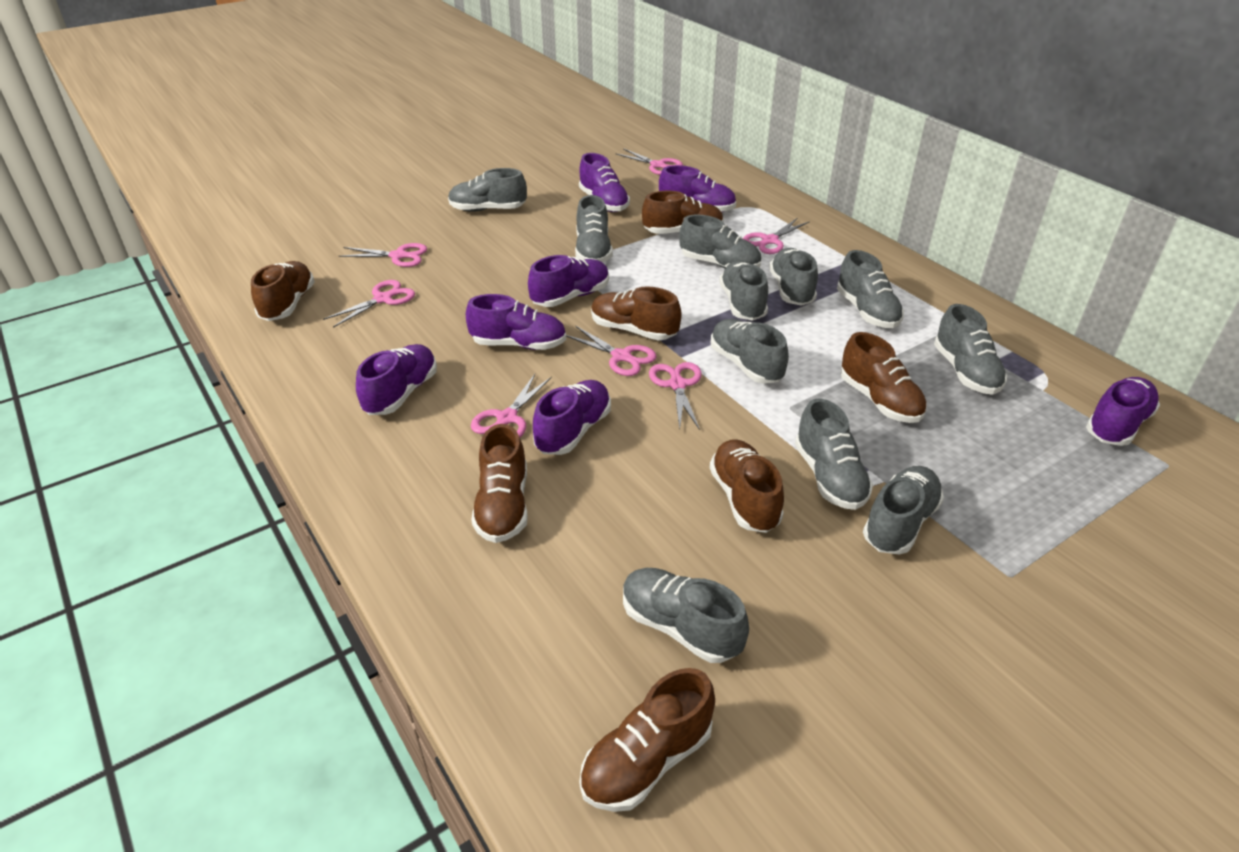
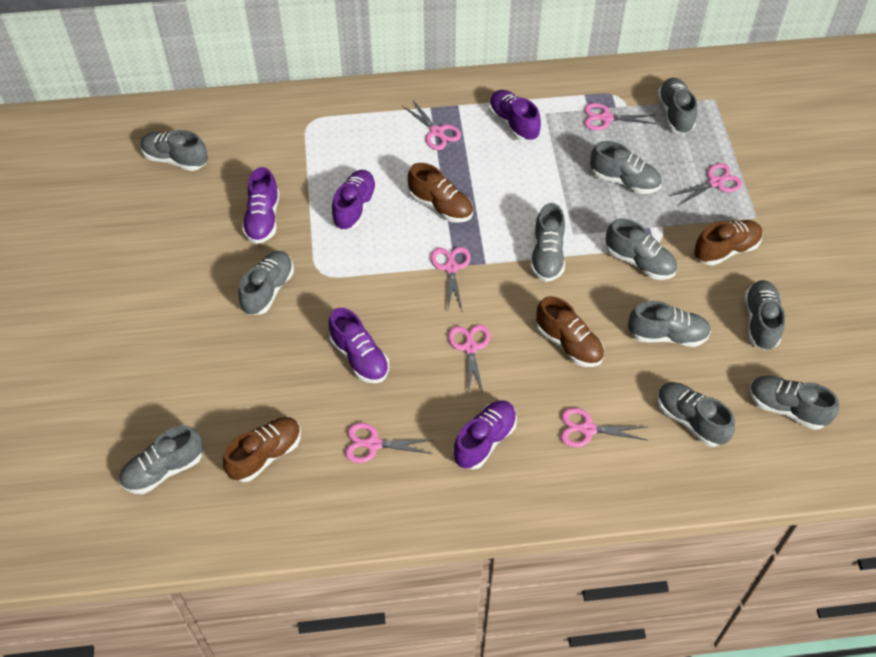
brown shoe: 7 -> 4
purple shoe: 7 -> 5

